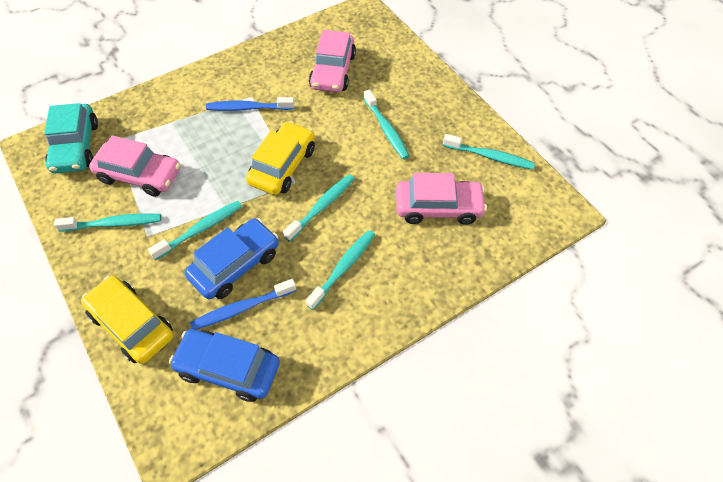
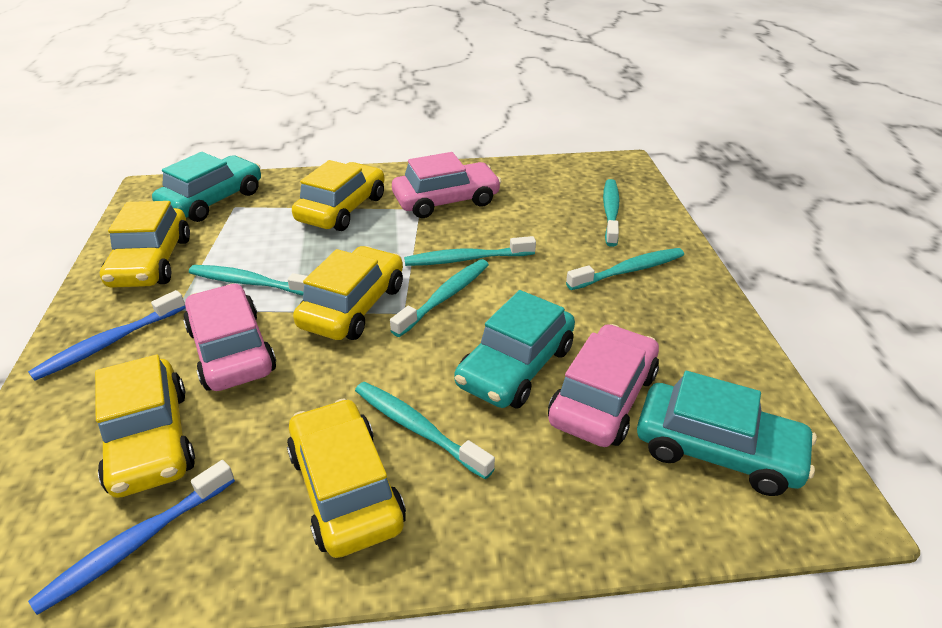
blue car: 2 -> 0
turquoise car: 1 -> 3
yellow car: 2 -> 5

